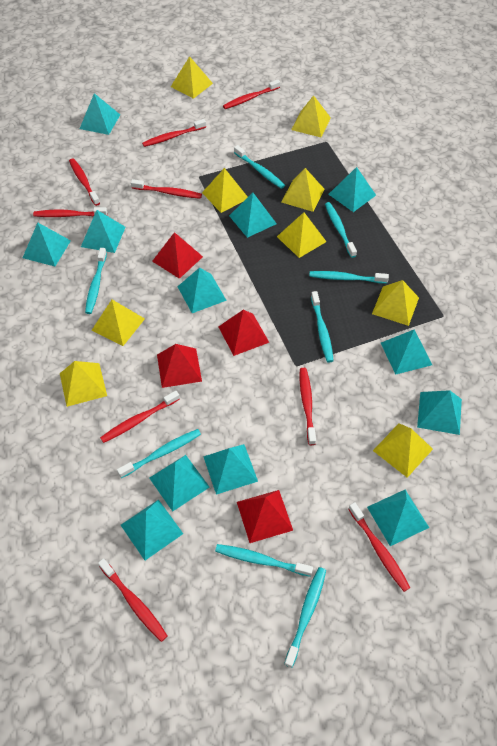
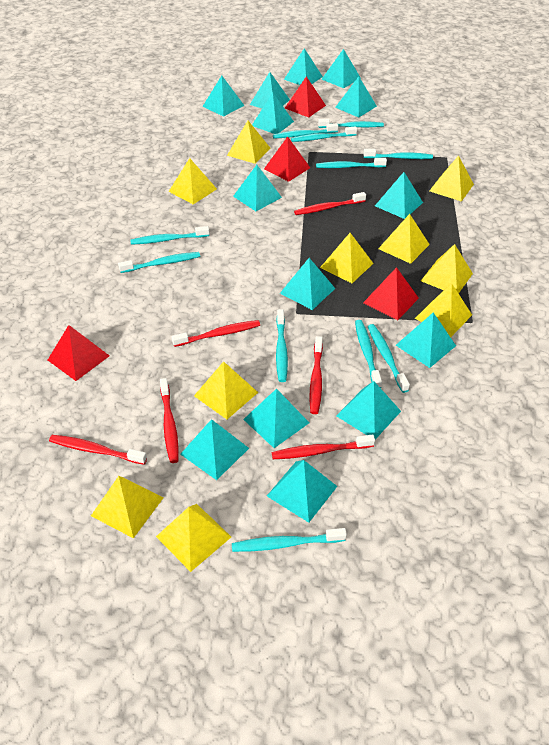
red toothbrush: 9 -> 6
turquoise pyramid: 12 -> 14
turquoise toothbrush: 8 -> 11
yellow pyramid: 9 -> 10

